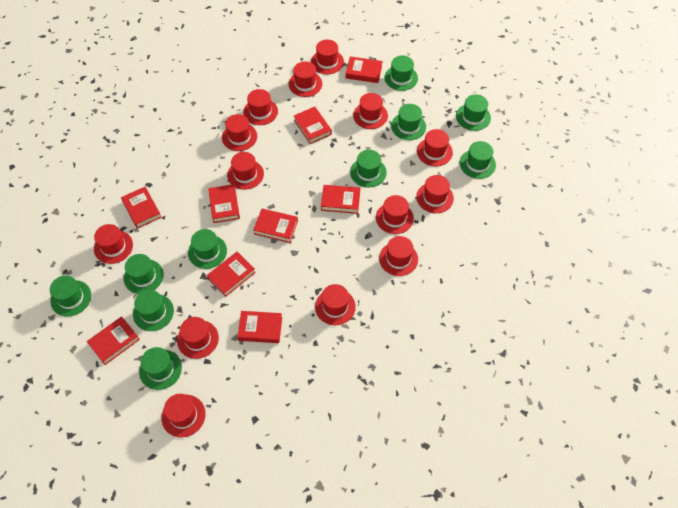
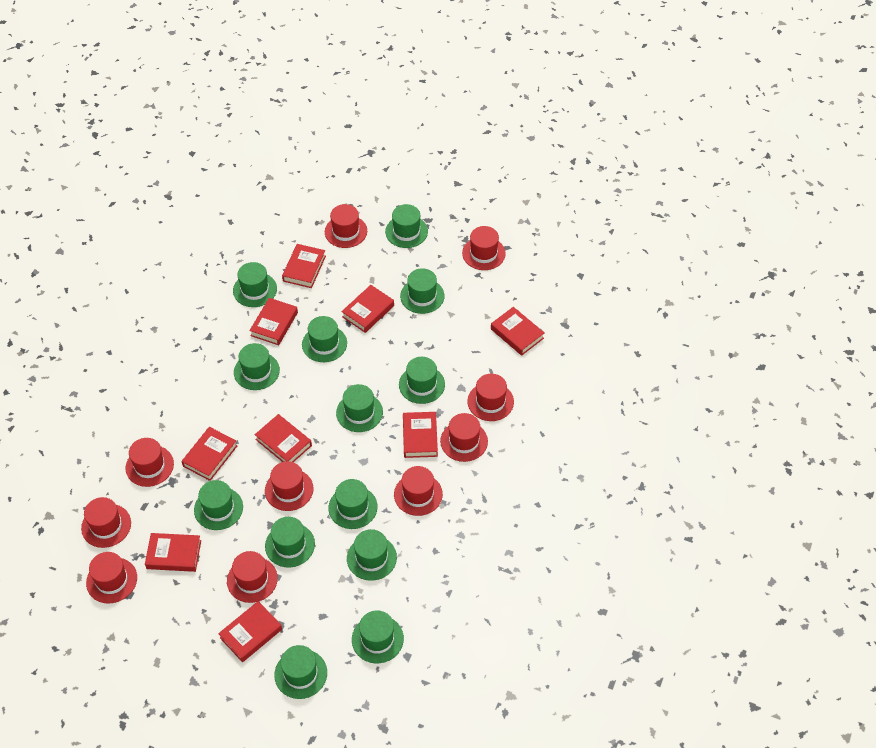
green hat: 10 -> 13
red hat: 14 -> 10

